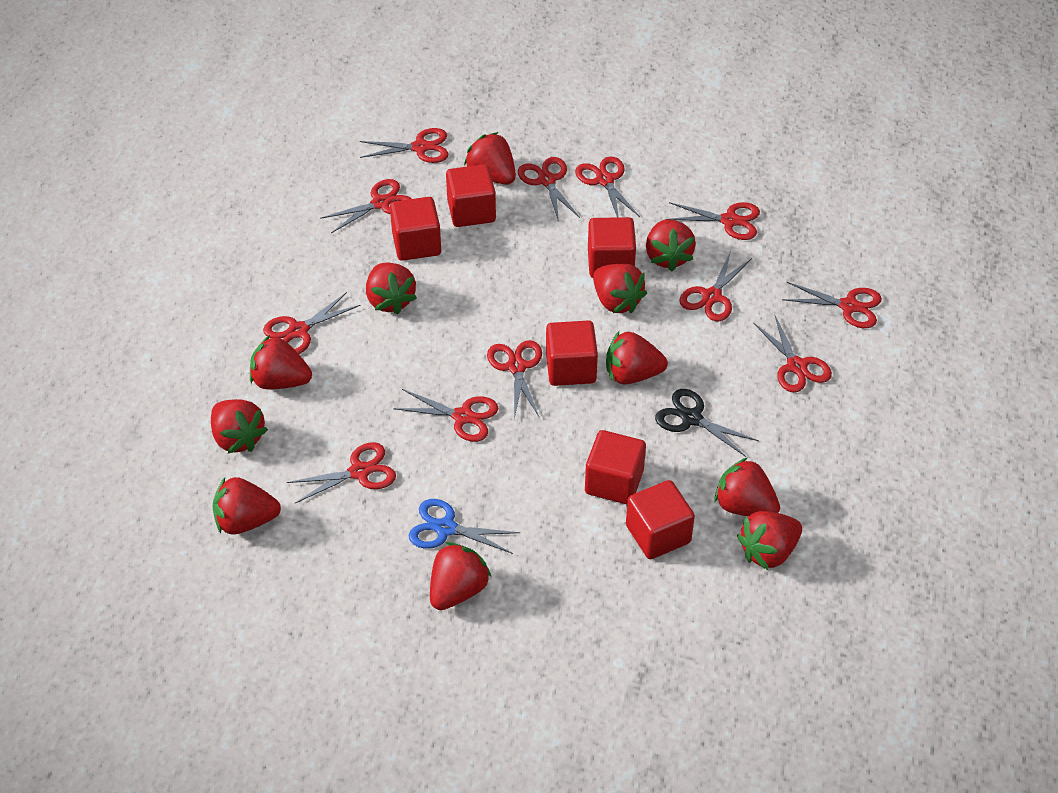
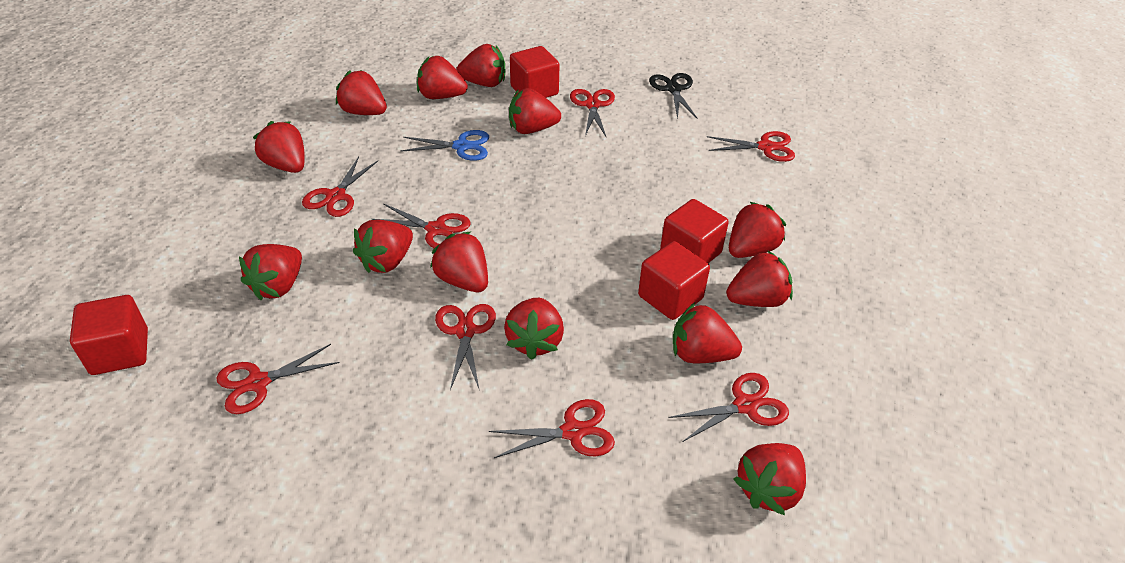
red cube: 6 -> 4
red scissors: 12 -> 8
red strawberry: 11 -> 13

